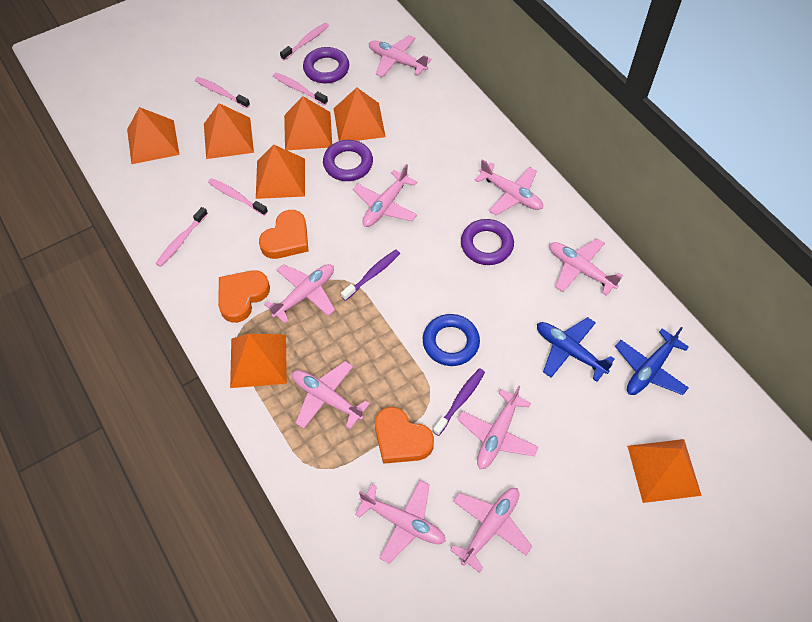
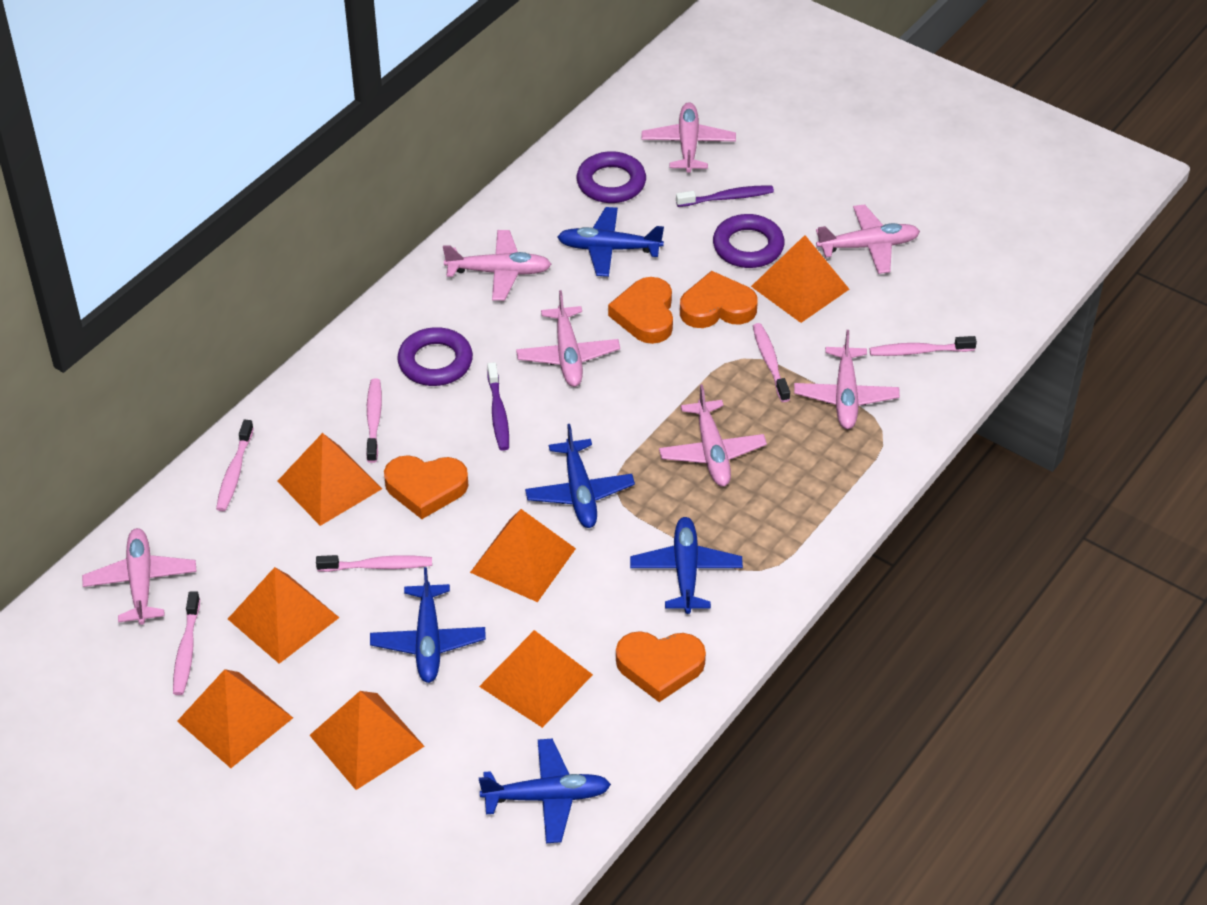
blue plane: 2 -> 5
blue ring: 1 -> 0
orange heart: 3 -> 4
pink plane: 9 -> 7
pink toothbrush: 5 -> 6

